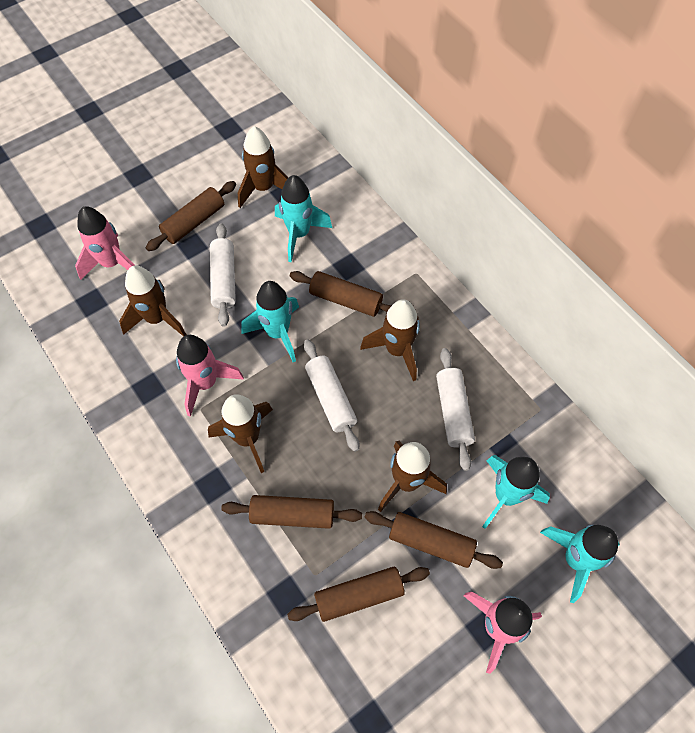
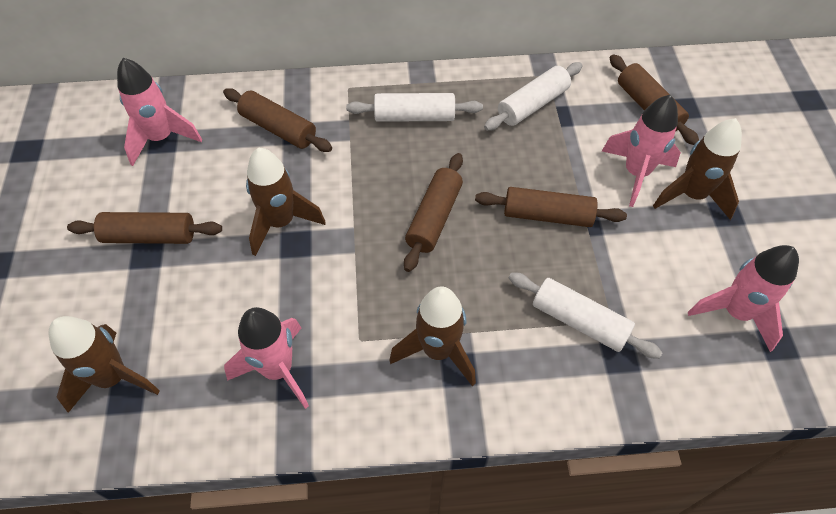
brown rocket: 5 -> 4
pink rocket: 3 -> 4
turquoise rocket: 4 -> 0

